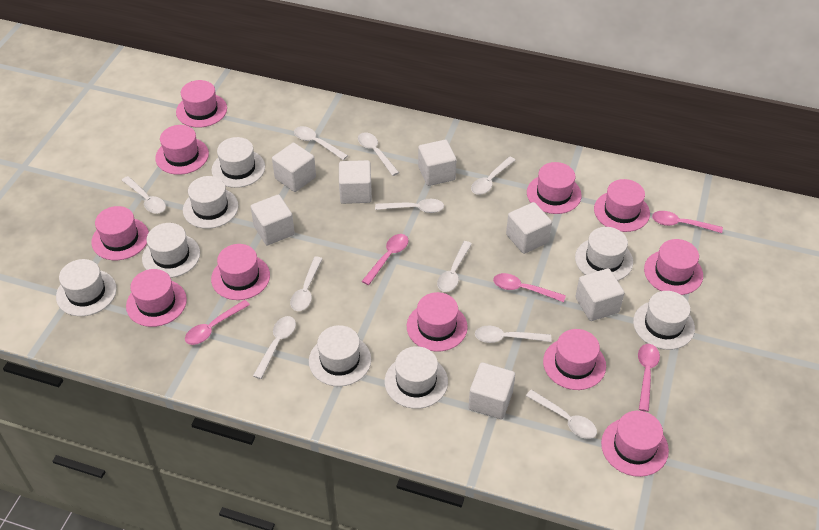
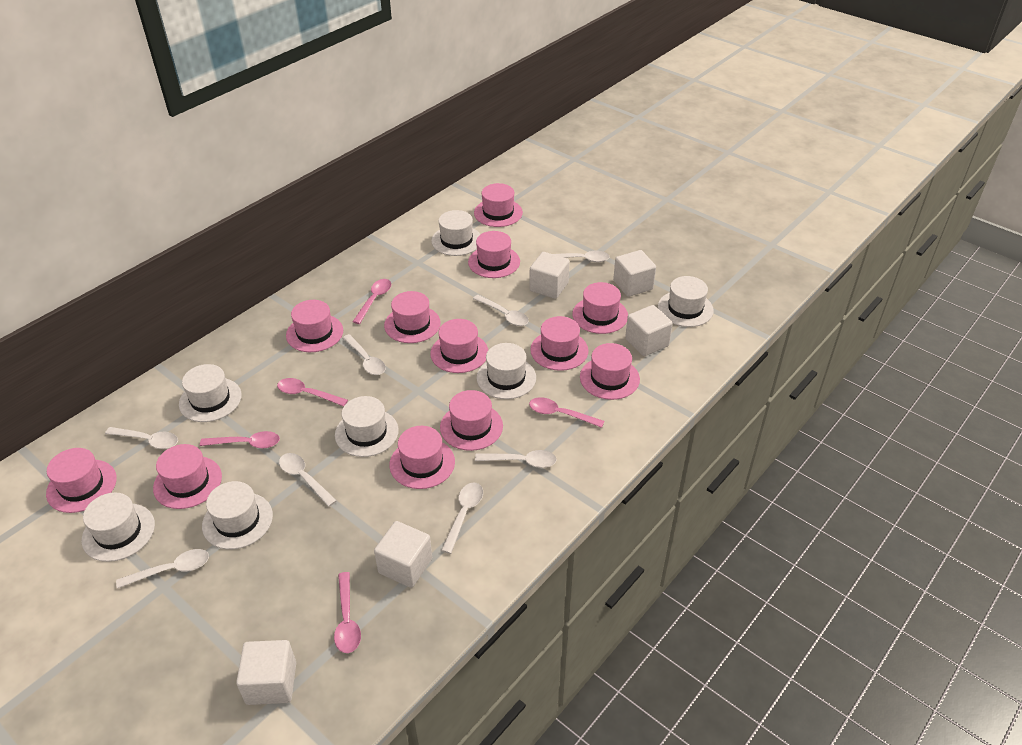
pink hat: 11 -> 12
white cube: 7 -> 5
white hat: 8 -> 7
white spoon: 10 -> 8

